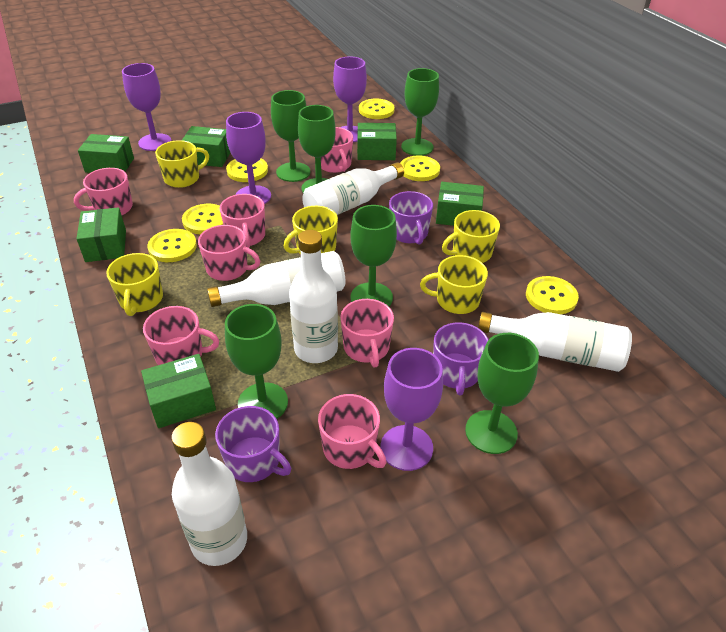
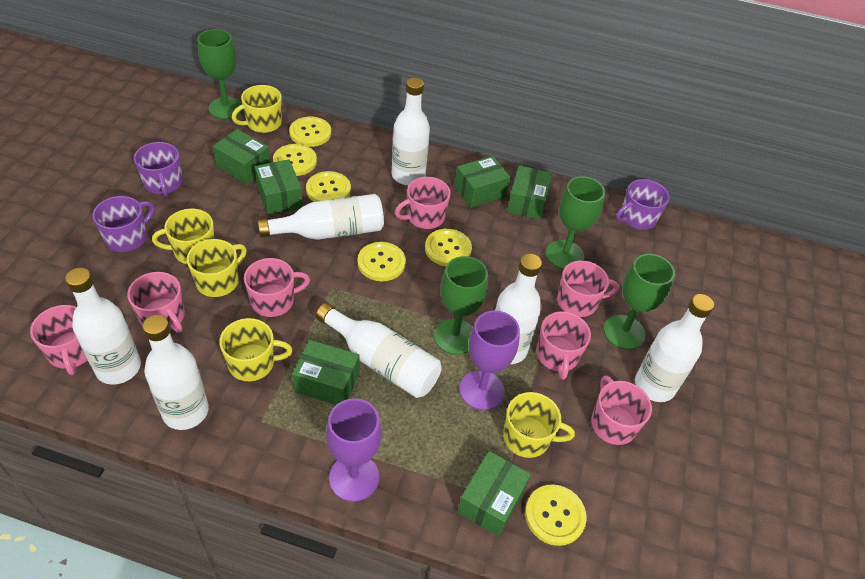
green goblet: 6 -> 4
purple goblet: 4 -> 2
white bottle: 5 -> 7

